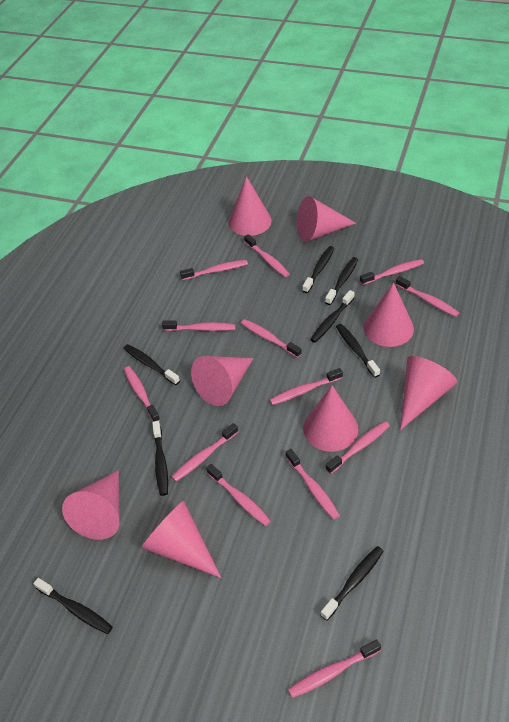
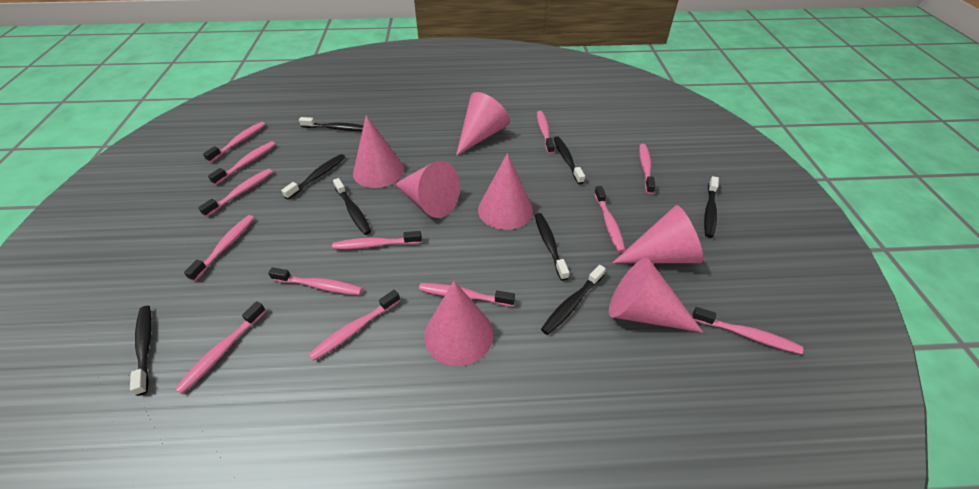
pink cone: 8 -> 7

